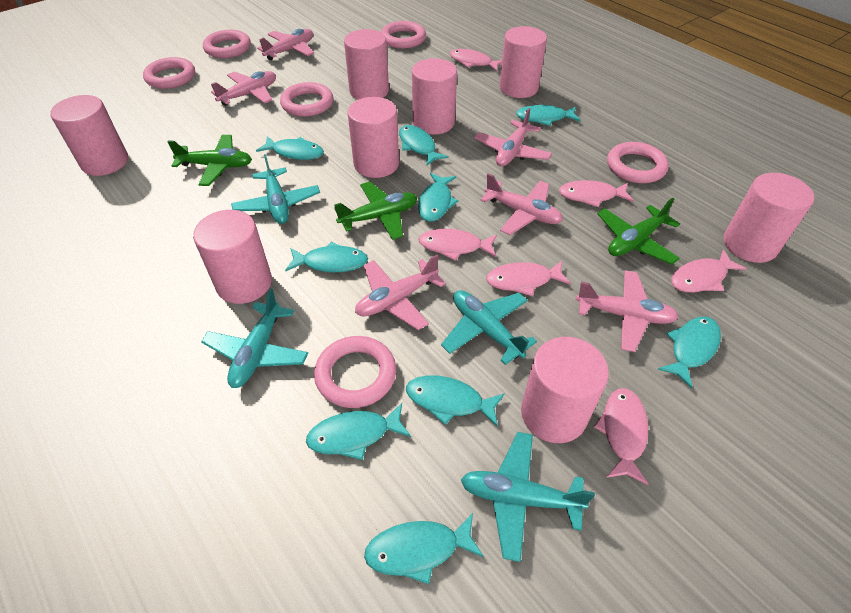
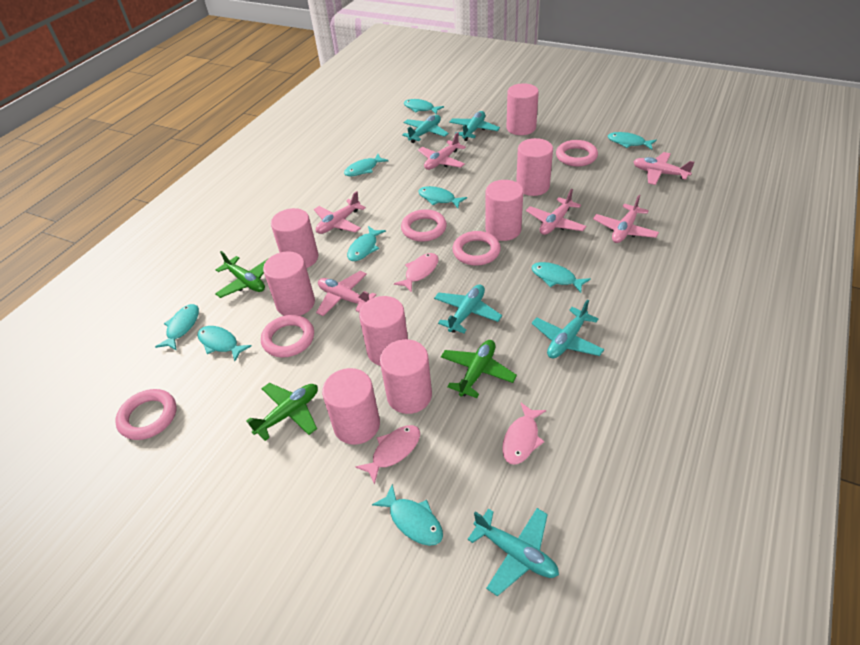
pink fish: 6 -> 3
pink ring: 6 -> 5
turquoise plane: 4 -> 5

